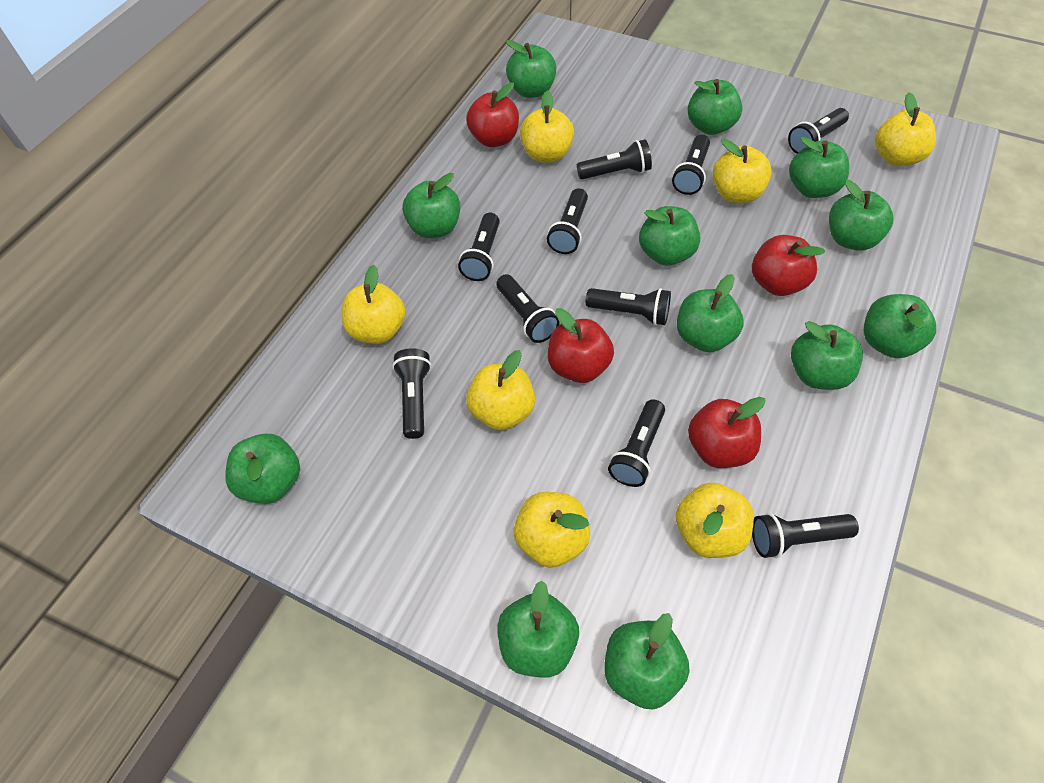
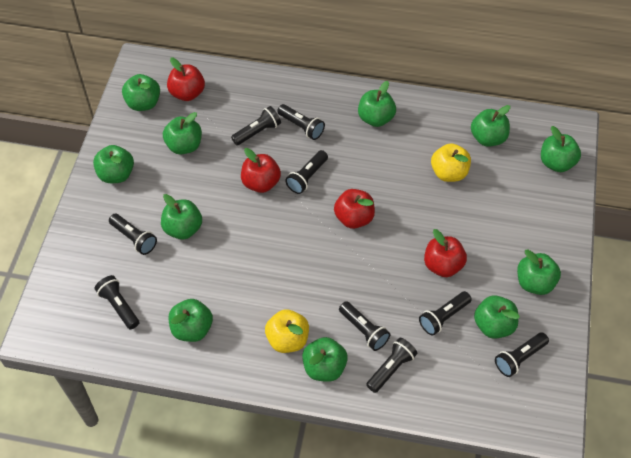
black flashlight: 10 -> 9
green apple: 12 -> 11
yellow apple: 7 -> 2

